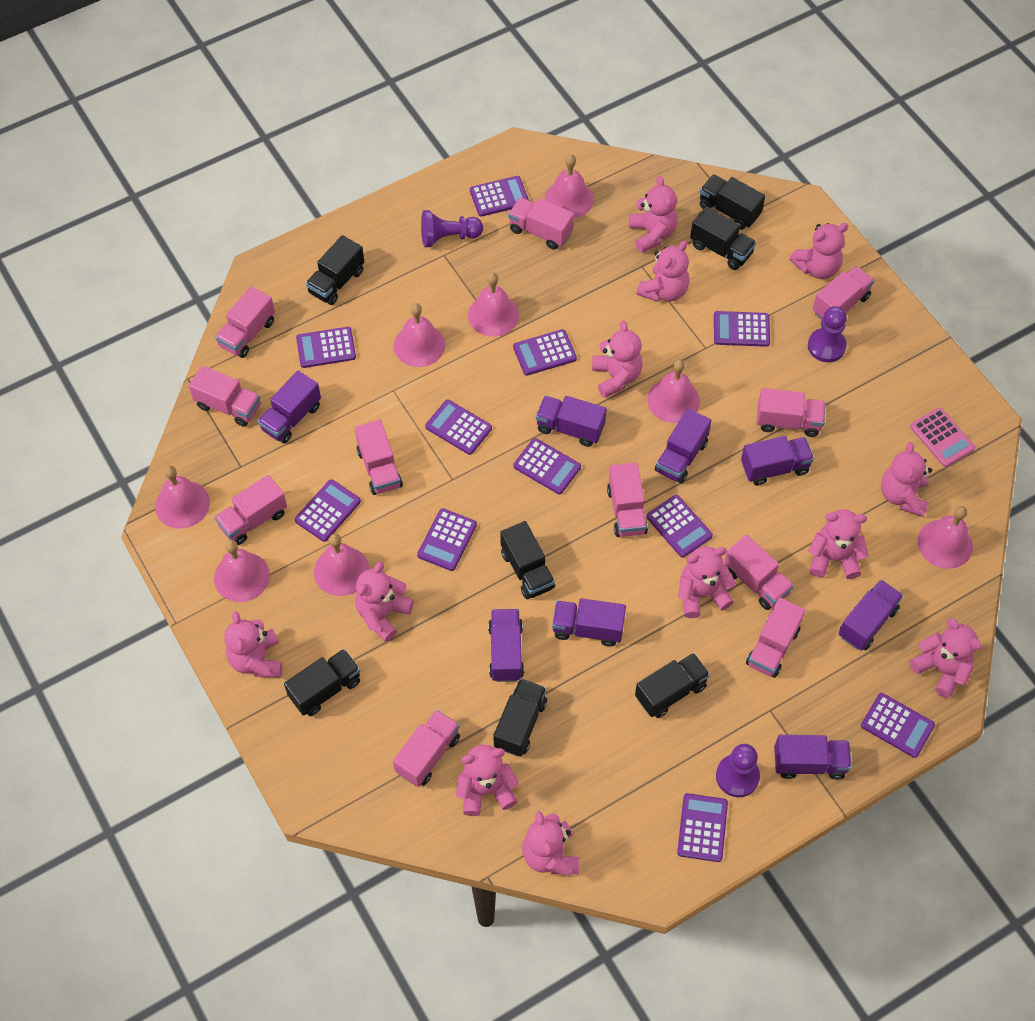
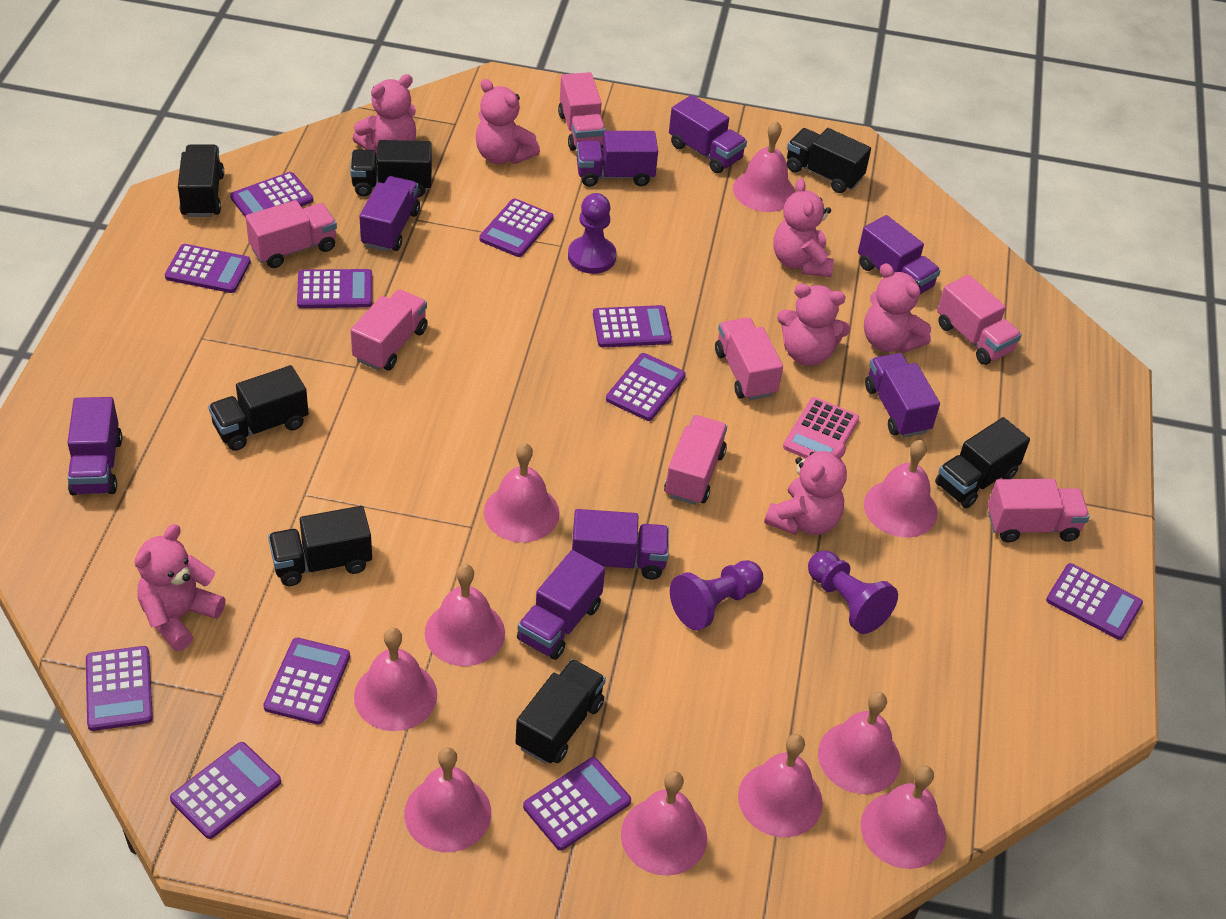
pink bell: 8 -> 10
pink teddy bear: 12 -> 7
pink truck: 11 -> 7

